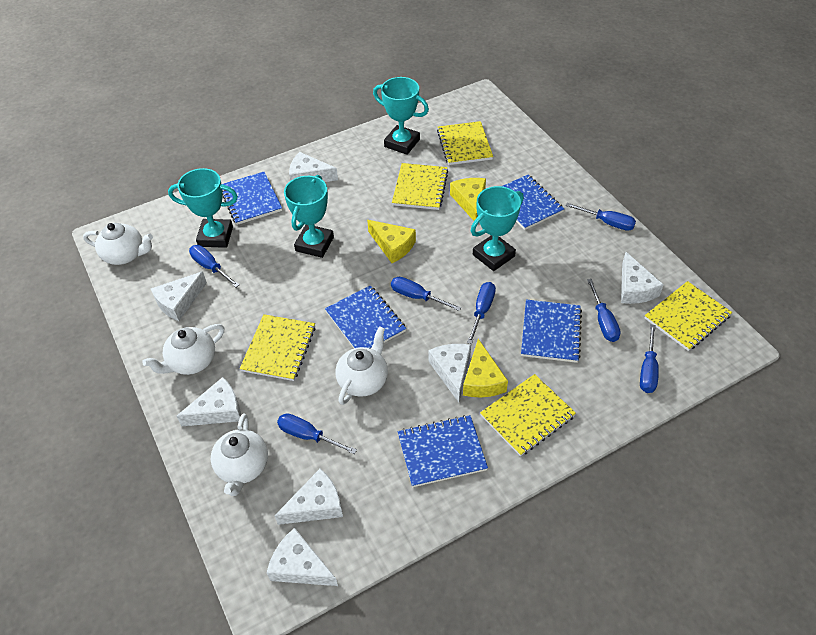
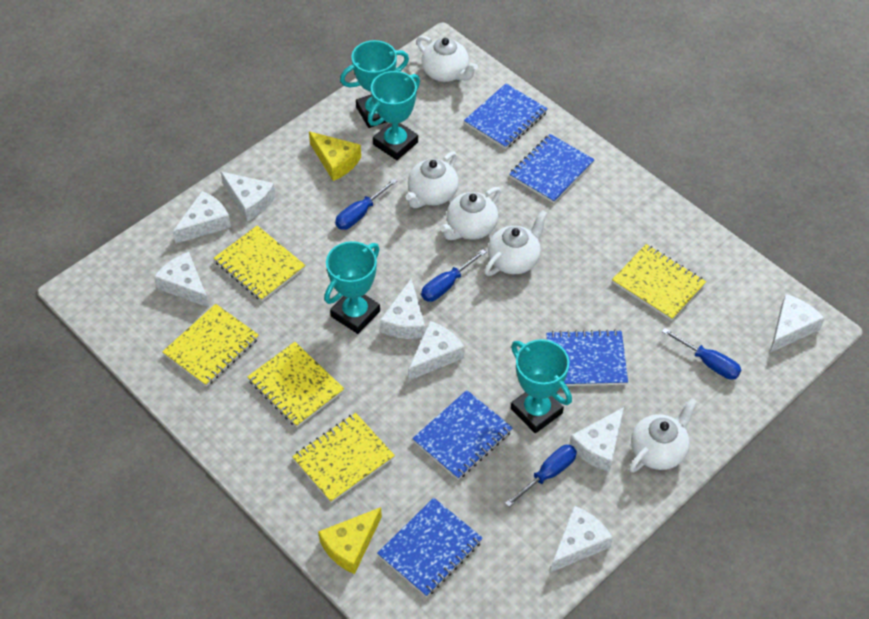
blue screwdriver: 7 -> 4
white cheese: 7 -> 8
white teapot: 4 -> 5
yellow cheese: 3 -> 2

